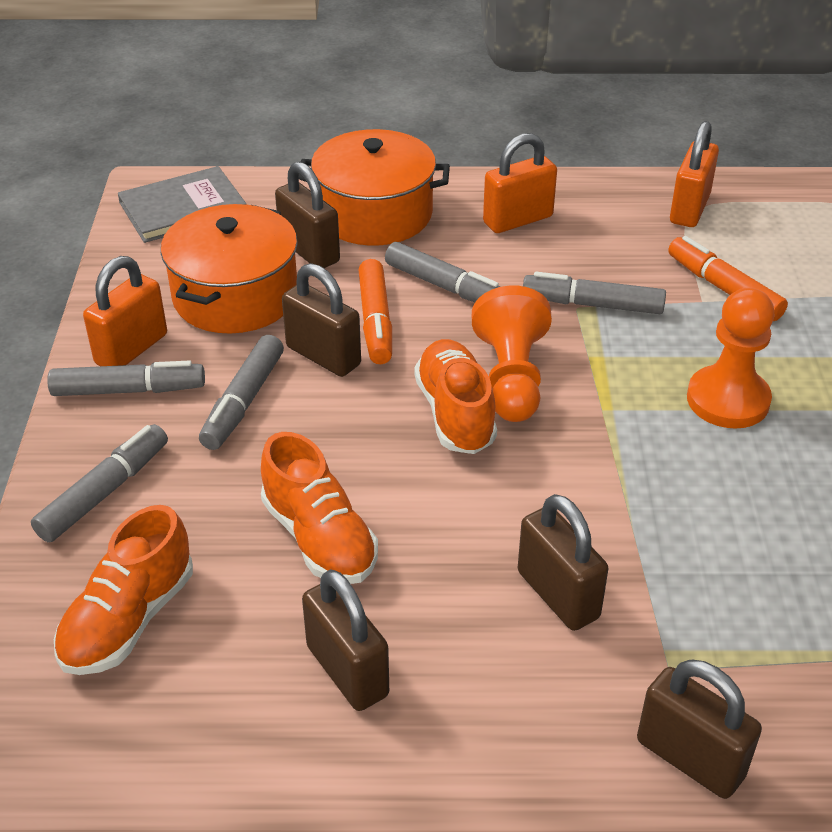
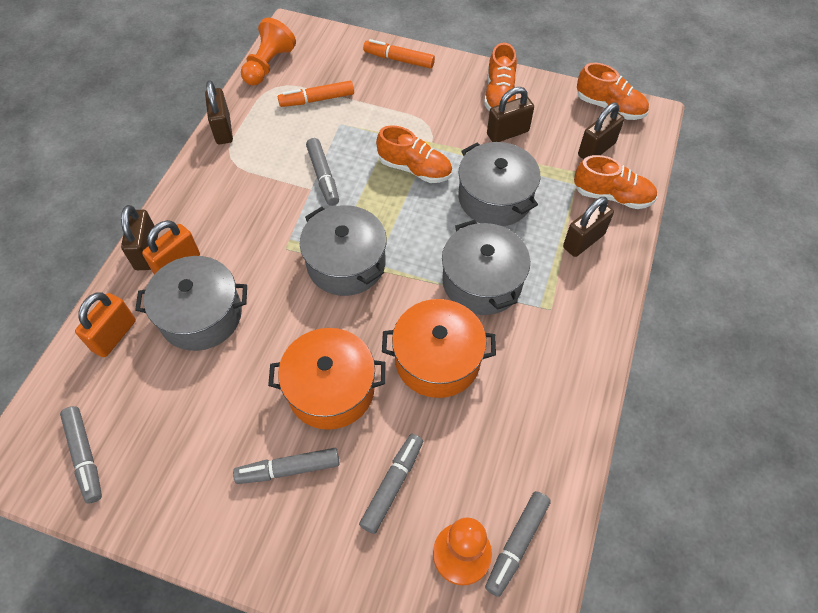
grey book: 1 -> 0
grey pot: 0 -> 4
orange padlock: 3 -> 2
orange shoe: 3 -> 4

